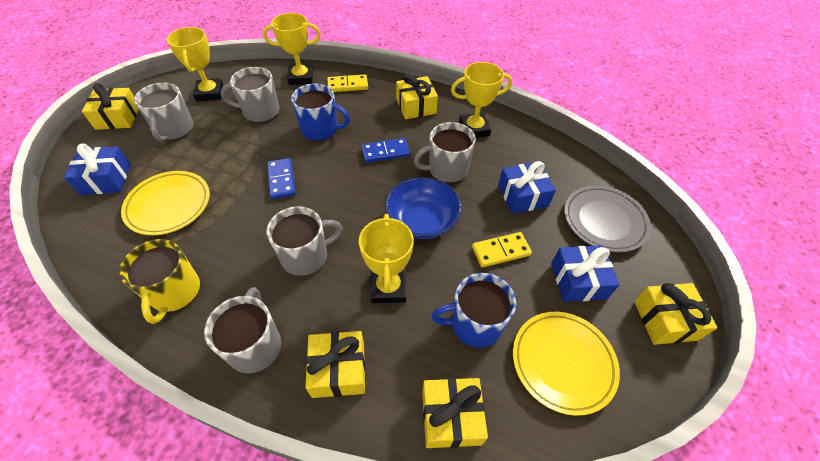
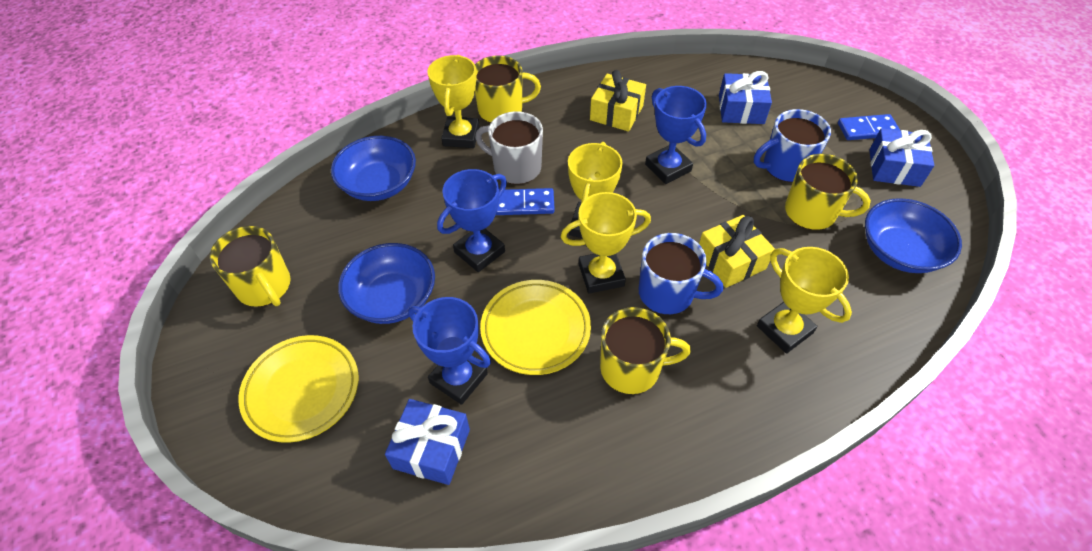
blue bowl: 1 -> 3
blue trophy: 0 -> 3
grey mug: 5 -> 1
grey plate: 1 -> 0
yellow domino: 2 -> 0
yellow gift: 5 -> 2
yellow mug: 1 -> 4

